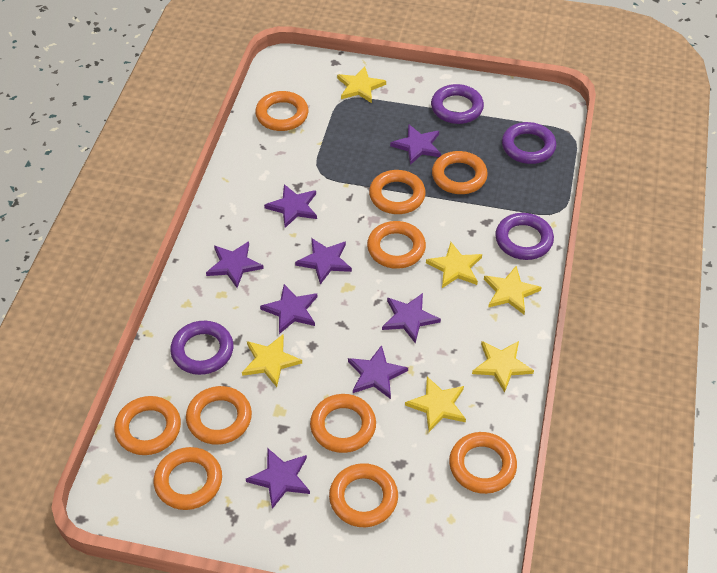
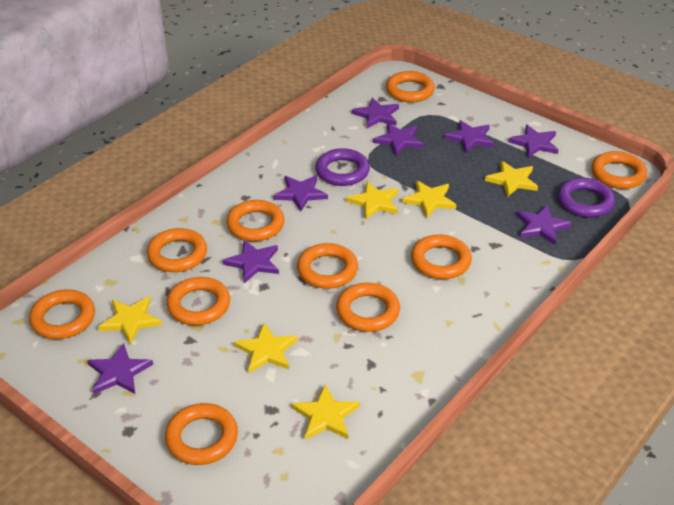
purple ring: 4 -> 2

